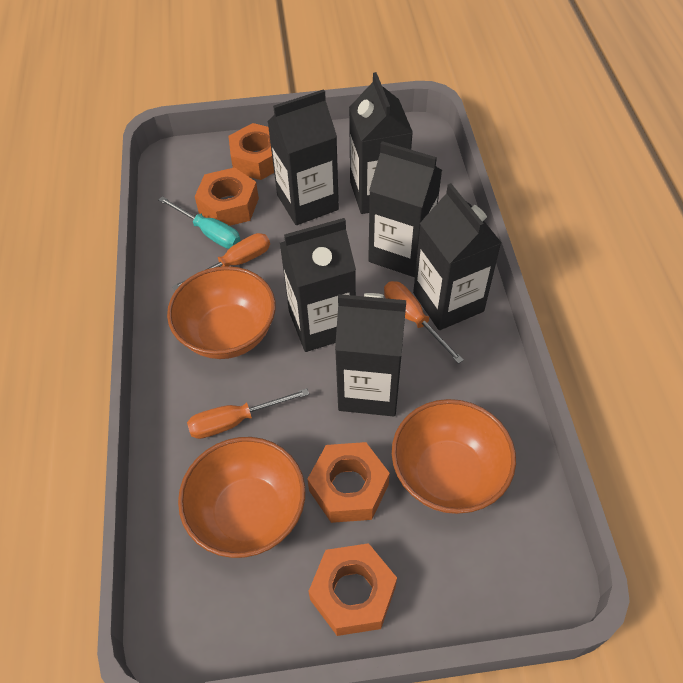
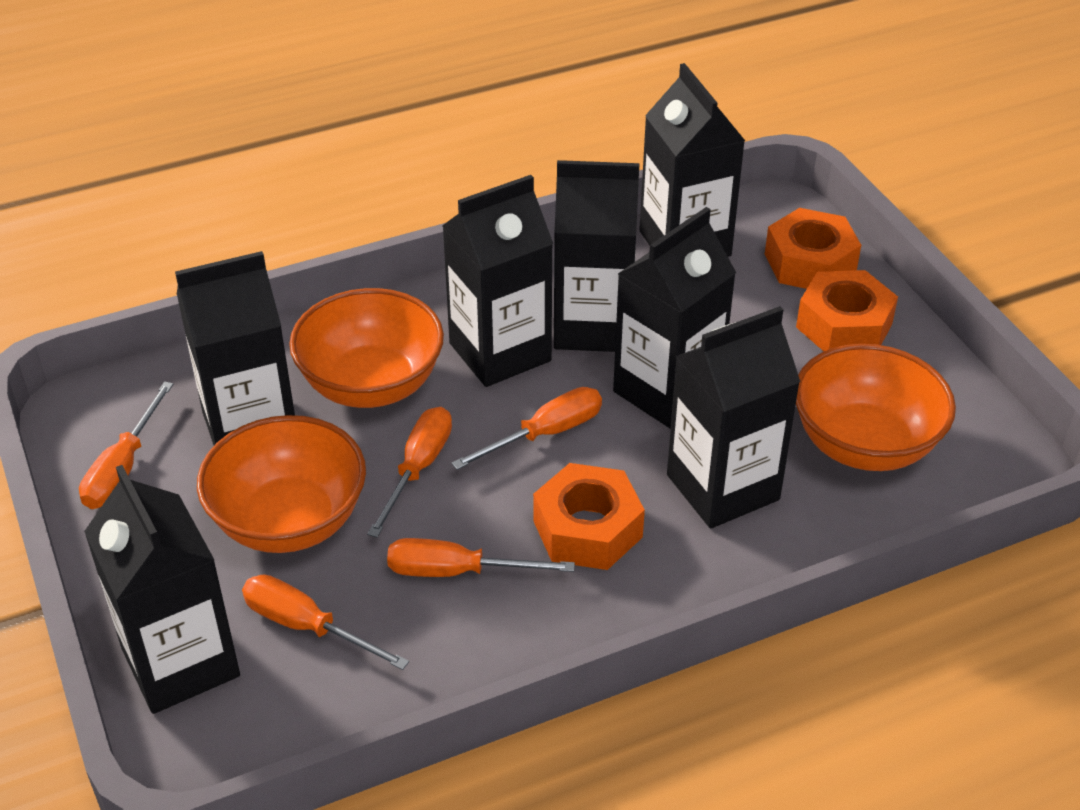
black carton: 6 -> 7
orange nut: 4 -> 3
orange screwdriver: 3 -> 5
turquoise screwdriver: 1 -> 0

